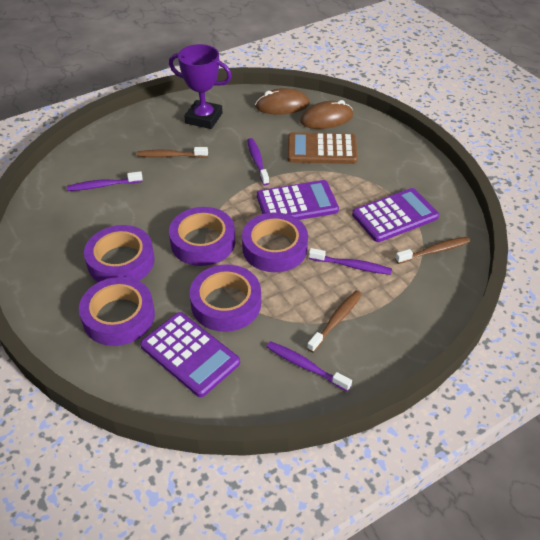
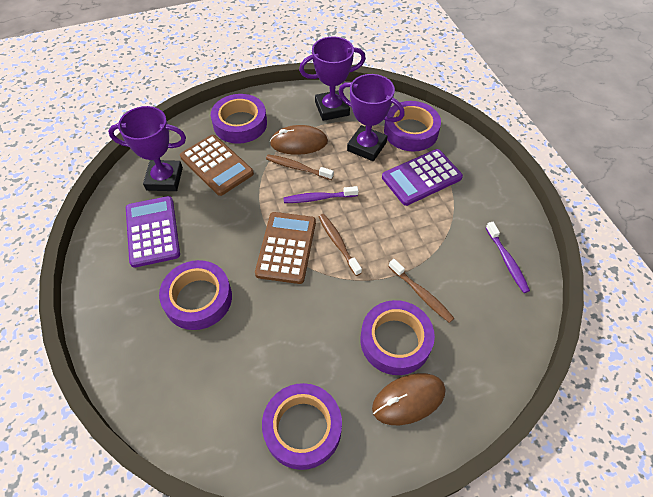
brown calculator: 1 -> 2
purple calculator: 3 -> 2
purple toothbrush: 4 -> 2
purple trophy: 1 -> 3

